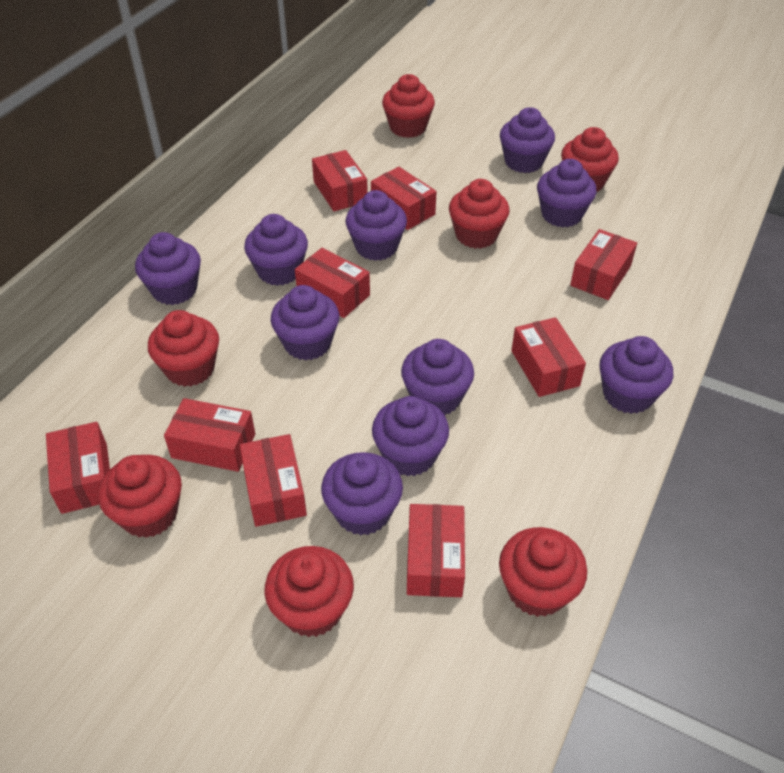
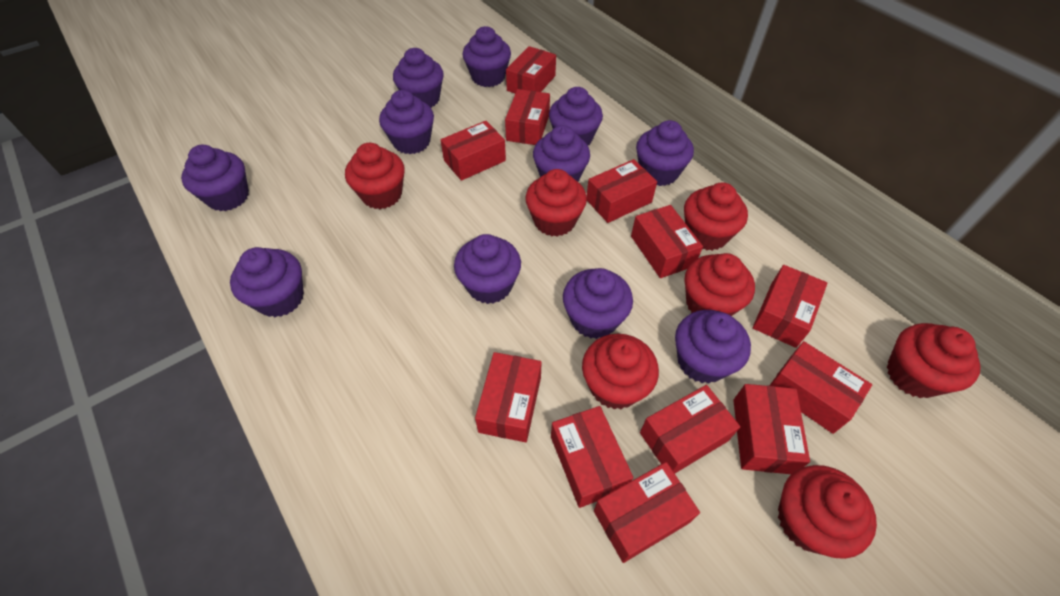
purple cupcake: 10 -> 11
red box: 9 -> 12

